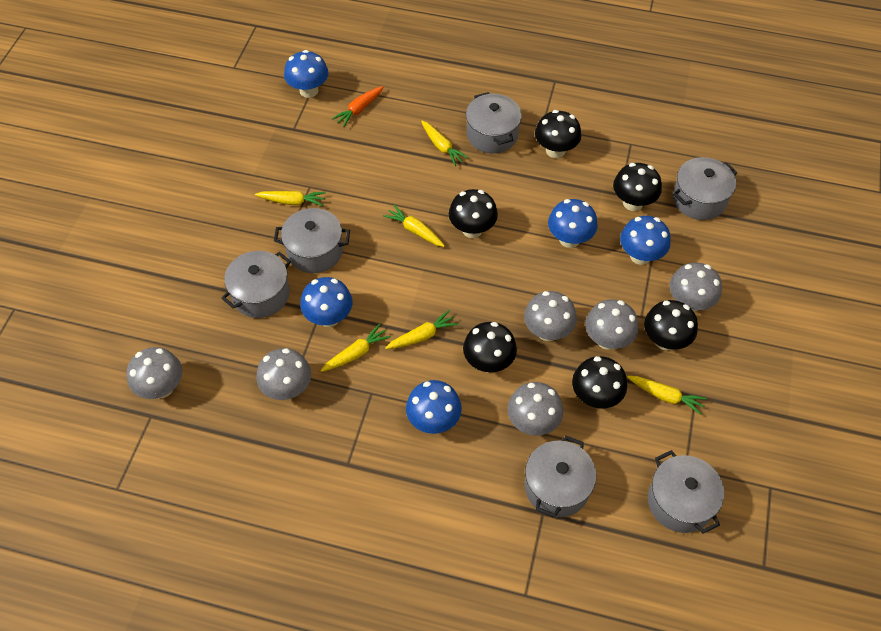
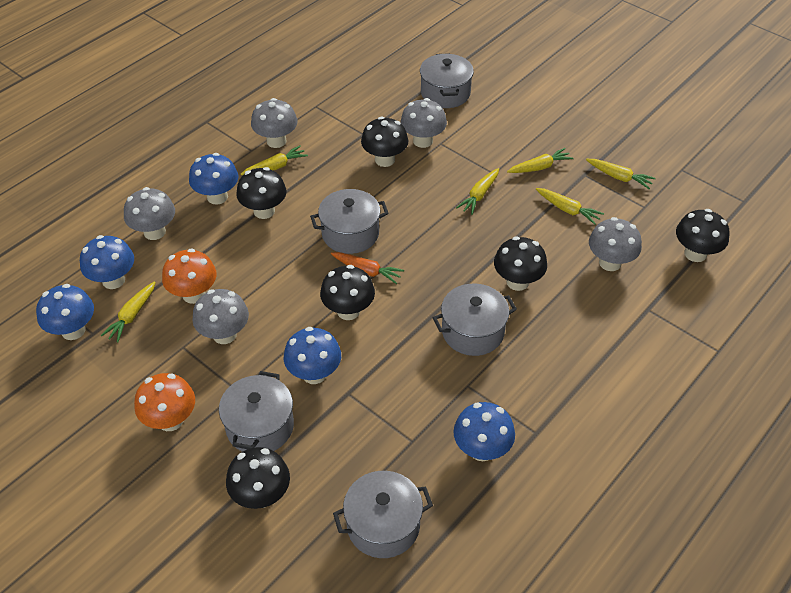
grey mushroom: 6 -> 5
grey pot: 6 -> 5
orange mushroom: 0 -> 2

